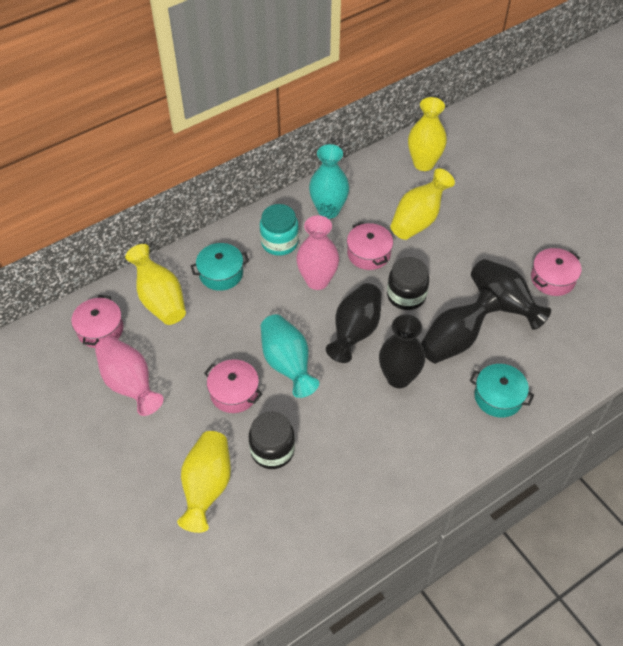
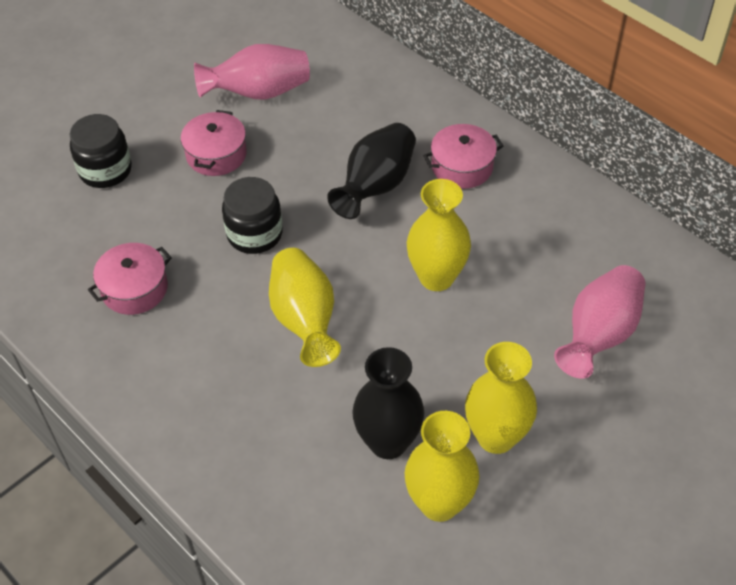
black vase: 4 -> 2
pink pot: 4 -> 3
turquoise jar: 1 -> 0
turquoise pot: 2 -> 0
turquoise vase: 2 -> 0

